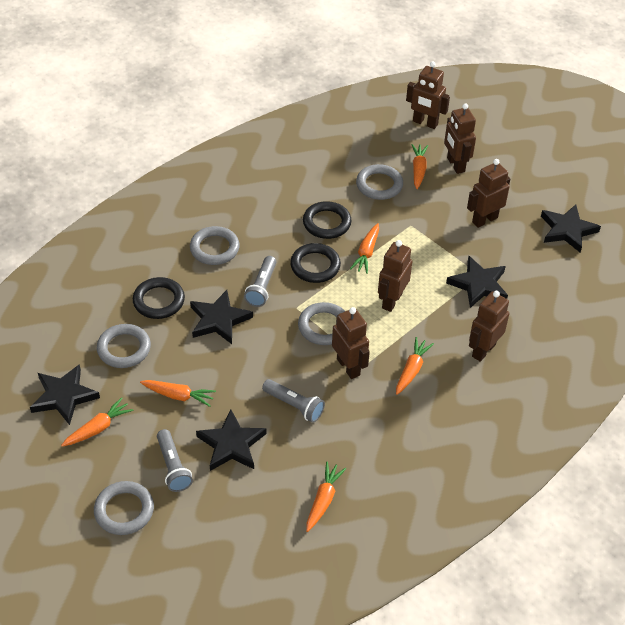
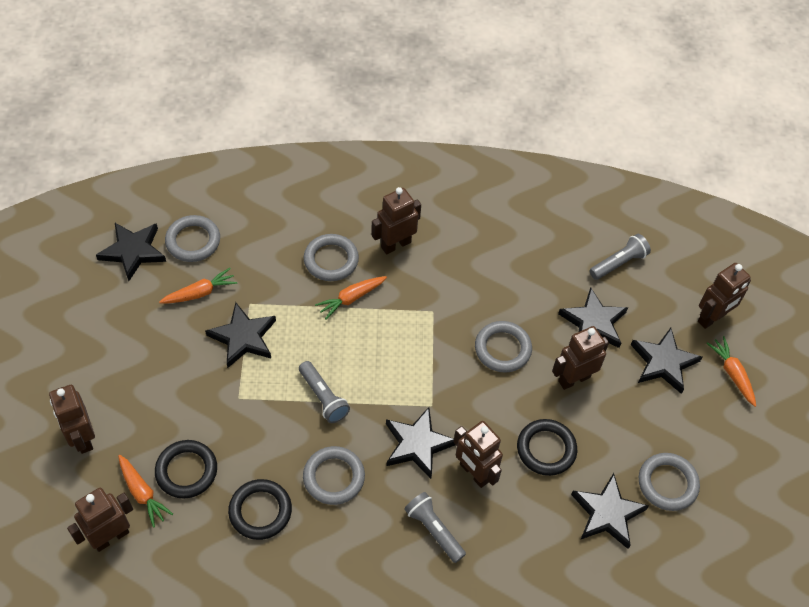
black star: 5 -> 6
orange carrot: 6 -> 4

